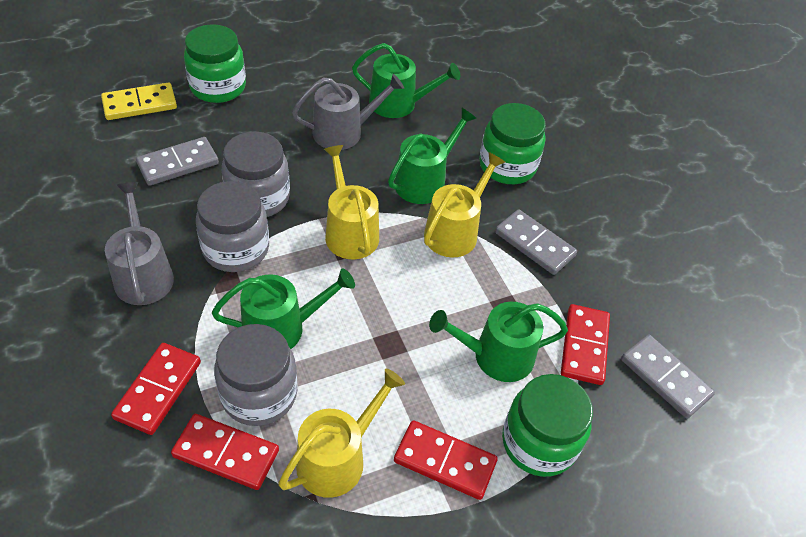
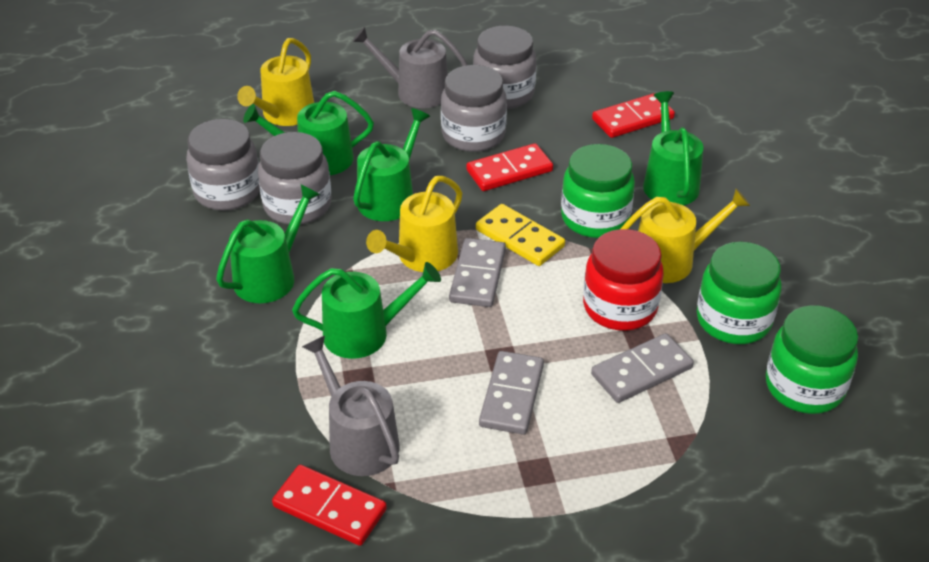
green watering can: 4 -> 5
grey jar: 3 -> 4
red domino: 4 -> 3
red jar: 0 -> 1

